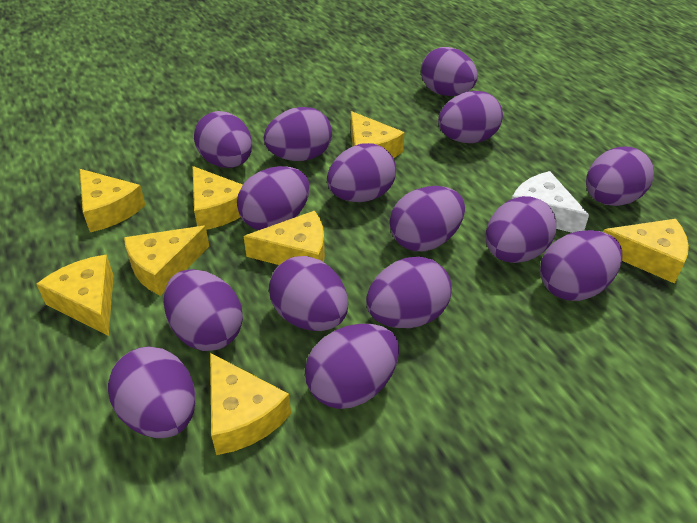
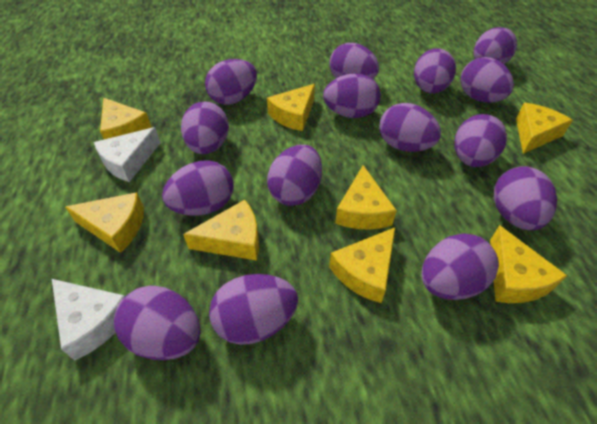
white cheese: 1 -> 2

